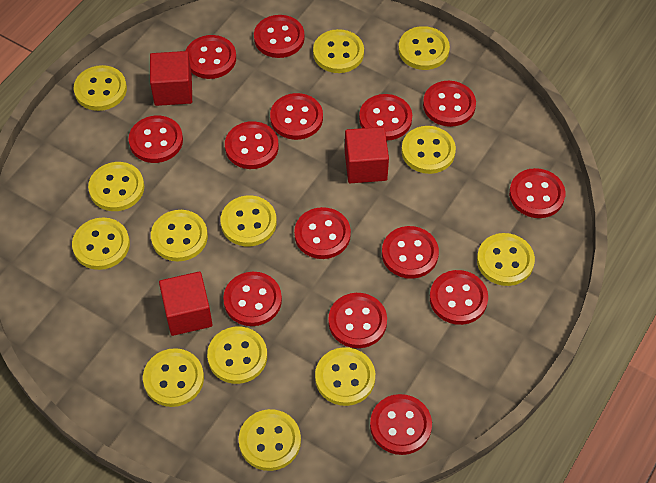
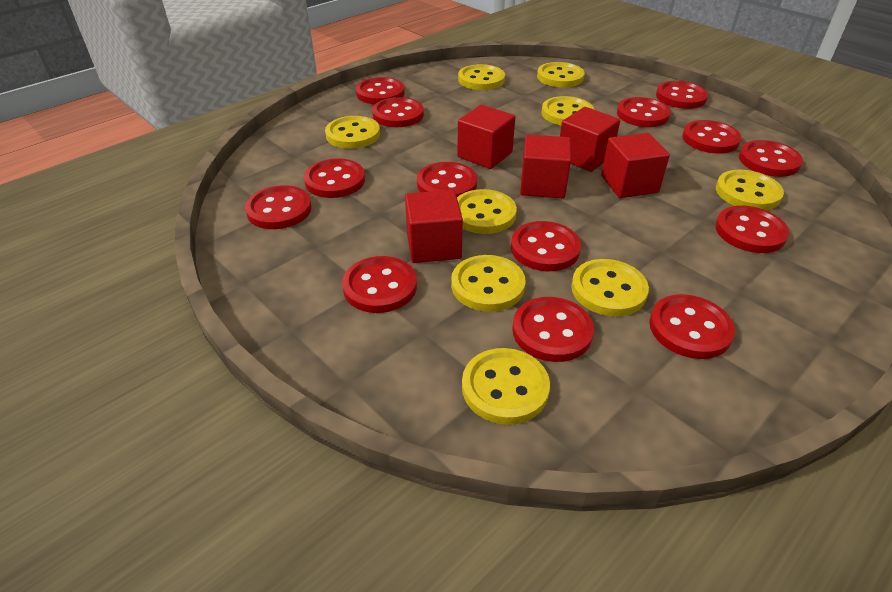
red cube: 3 -> 5
yellow button: 13 -> 9

